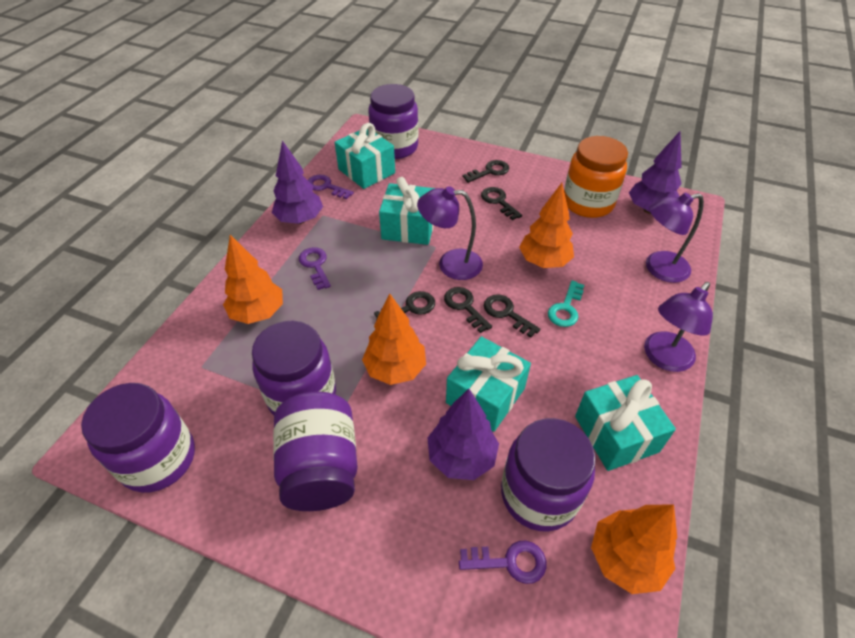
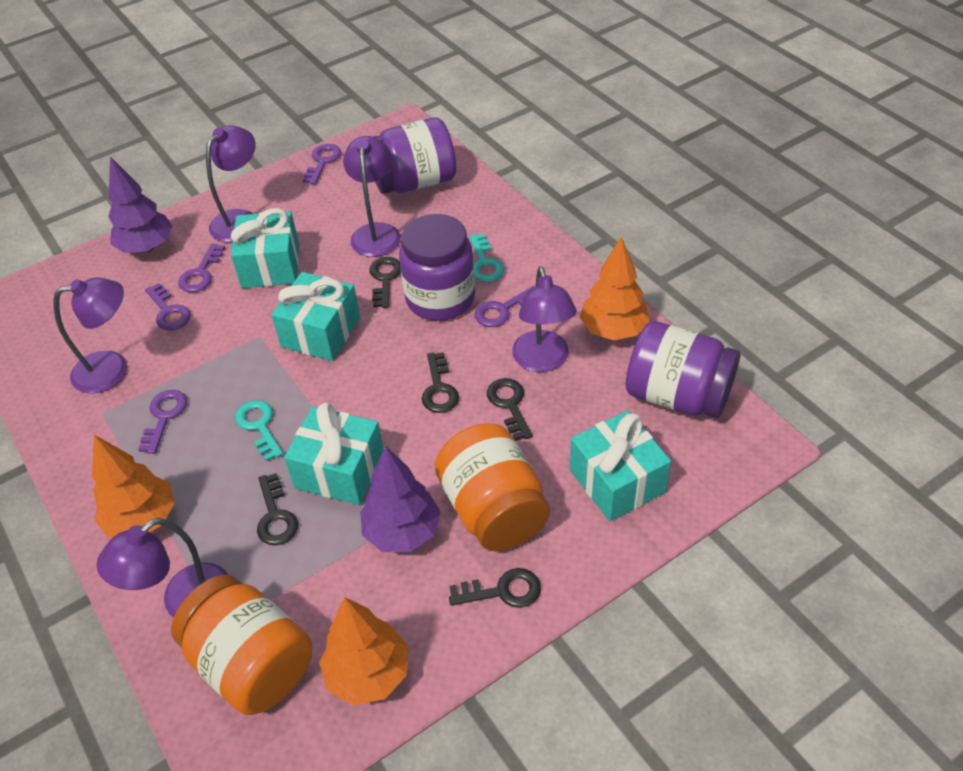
orange jar: 1 -> 2
orange tree: 4 -> 3
purple jar: 5 -> 3
purple key: 3 -> 5
purple lamp: 3 -> 5
purple tree: 3 -> 2
turquoise key: 1 -> 2

